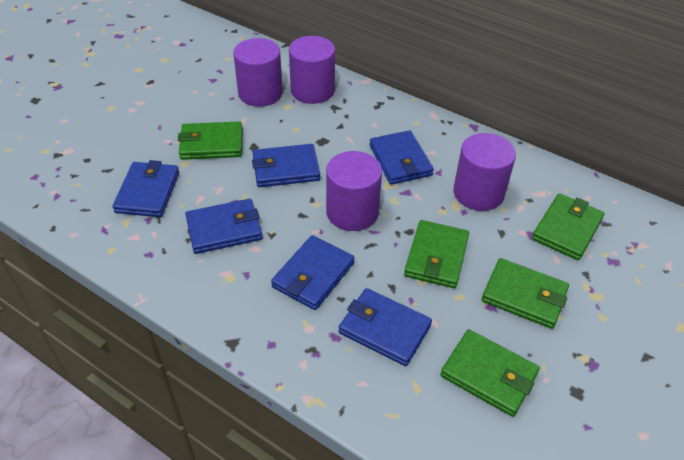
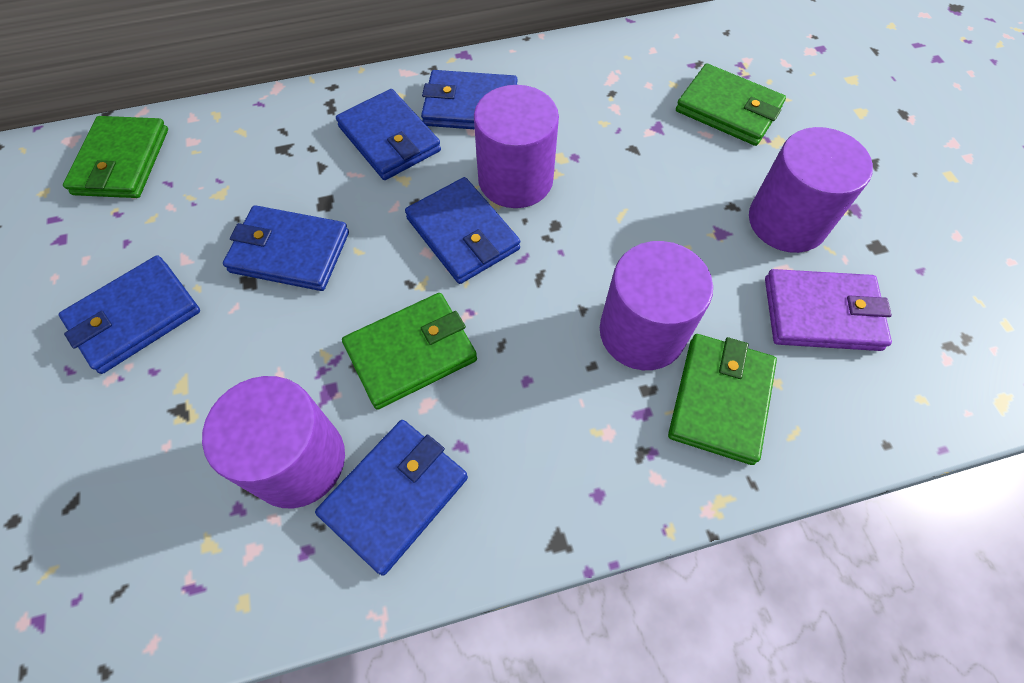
green wallet: 5 -> 4
purple wallet: 0 -> 1

